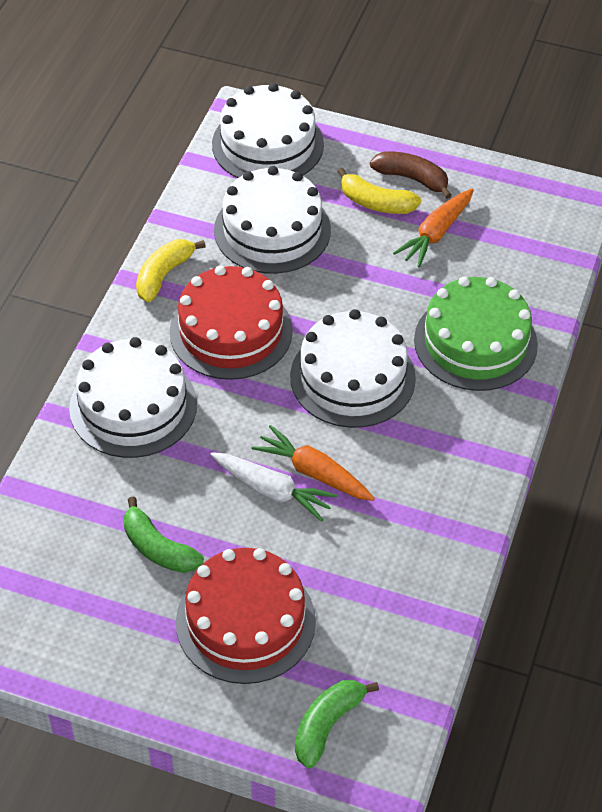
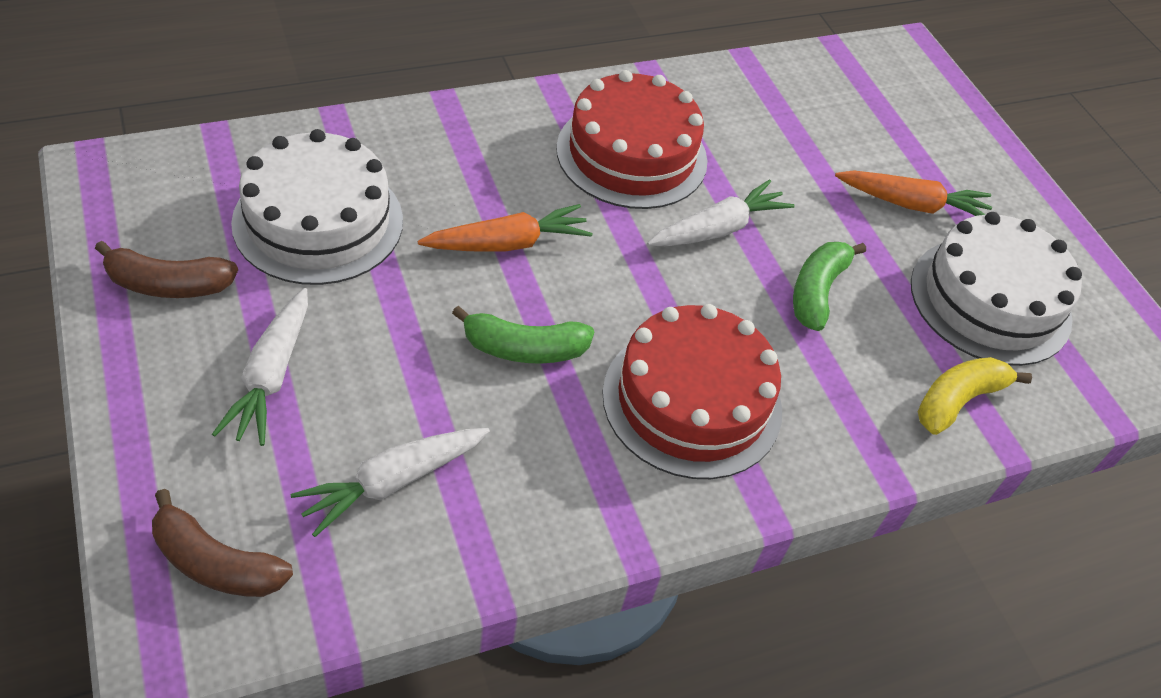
brown banana: 1 -> 2
green cake: 1 -> 0
white cake: 4 -> 2
white carrot: 1 -> 3
yellow banana: 2 -> 1

